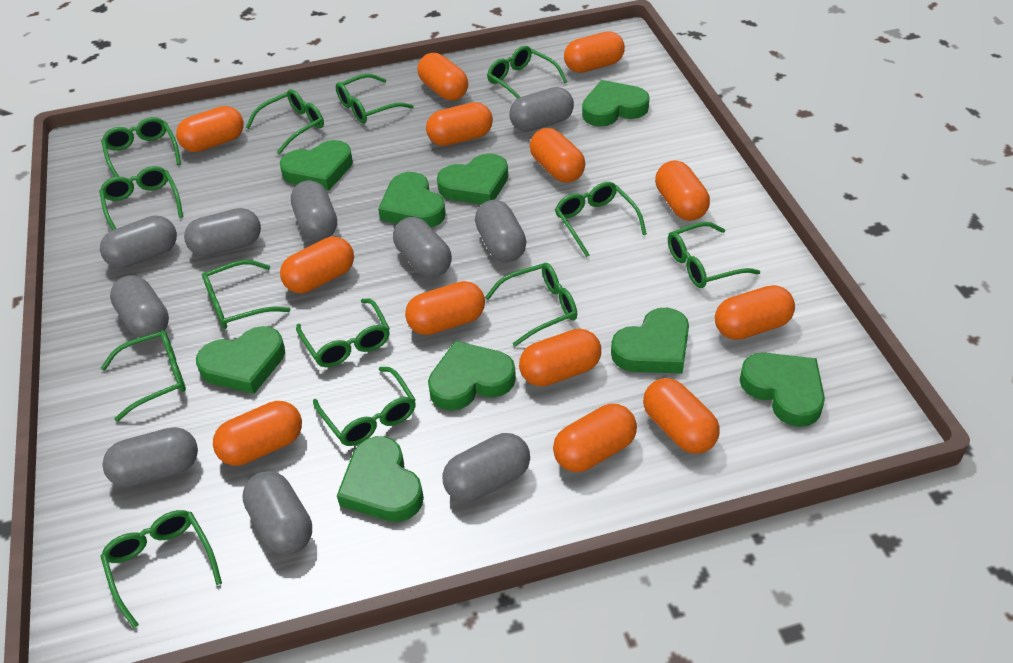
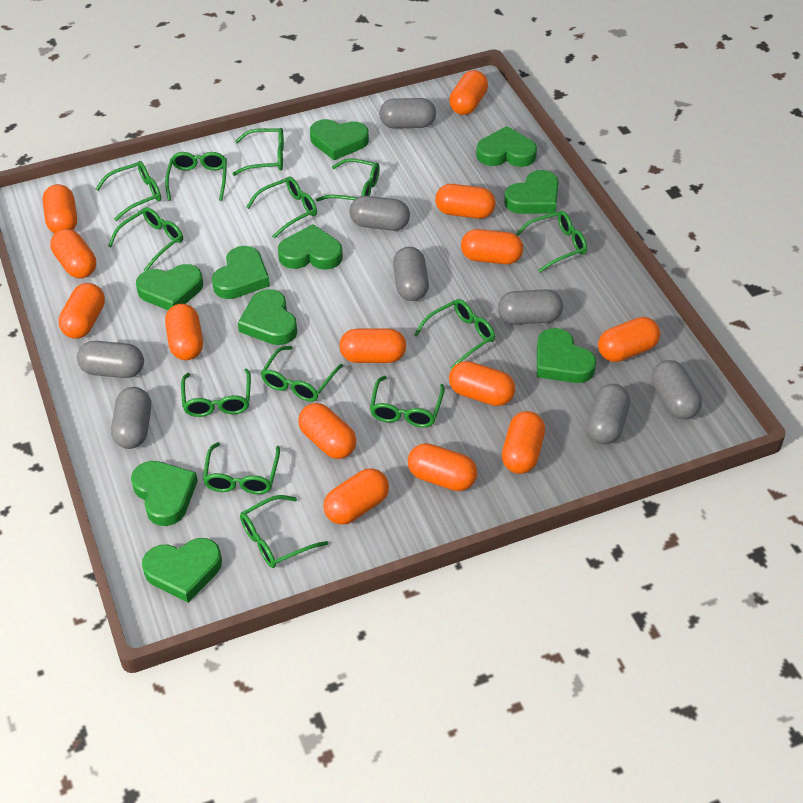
green heart: 9 -> 10
grey capsule: 10 -> 8
orange capsule: 13 -> 14

